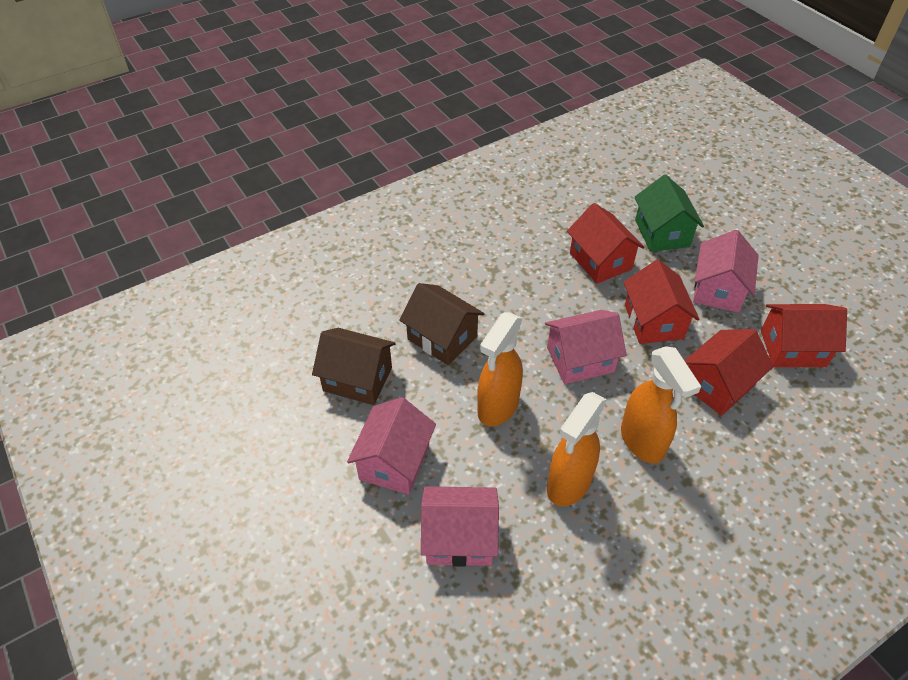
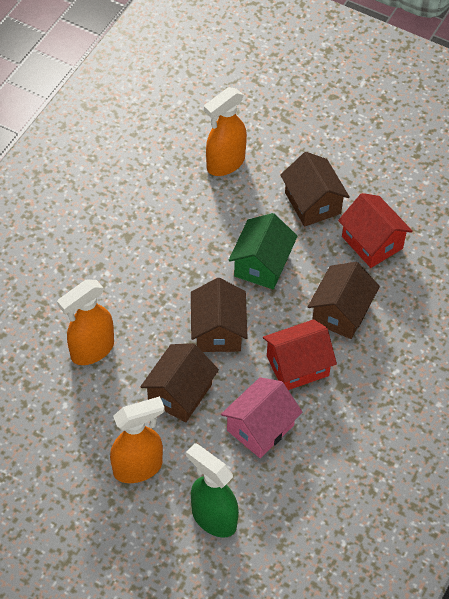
brown house: 2 -> 4
green spray bottle: 0 -> 1
pink house: 4 -> 1
red house: 4 -> 2

